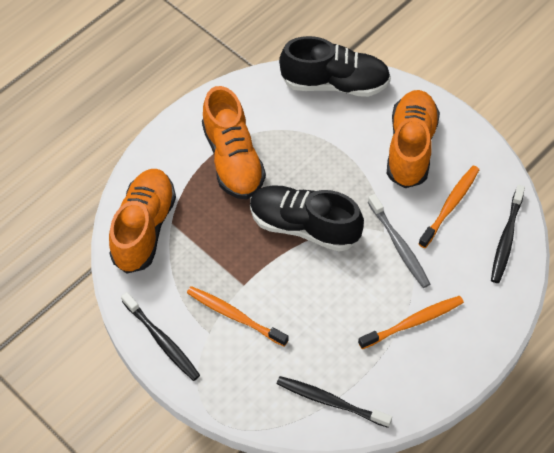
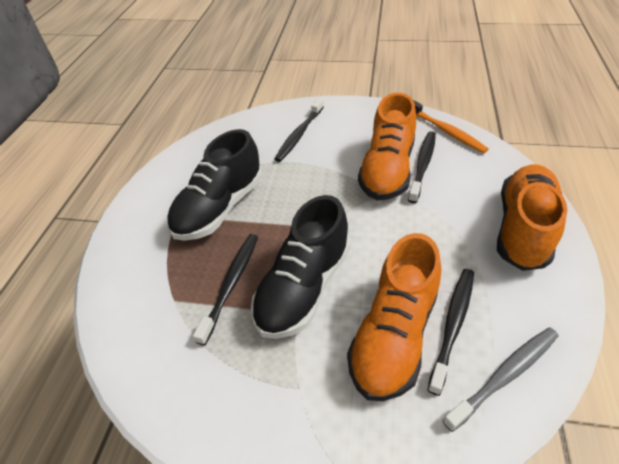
black toothbrush: 3 -> 4
orange toothbrush: 3 -> 1

